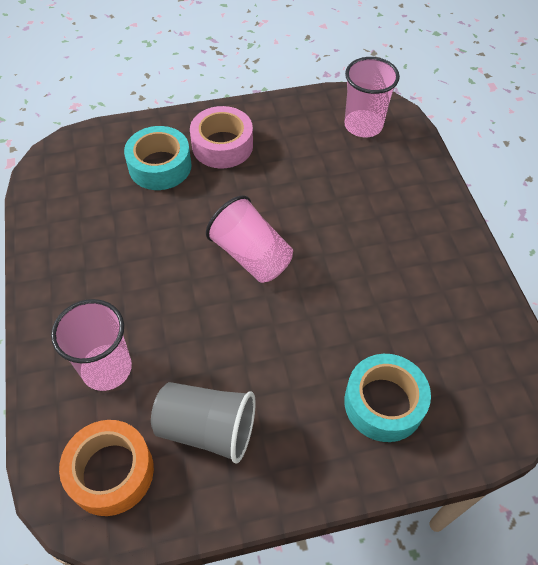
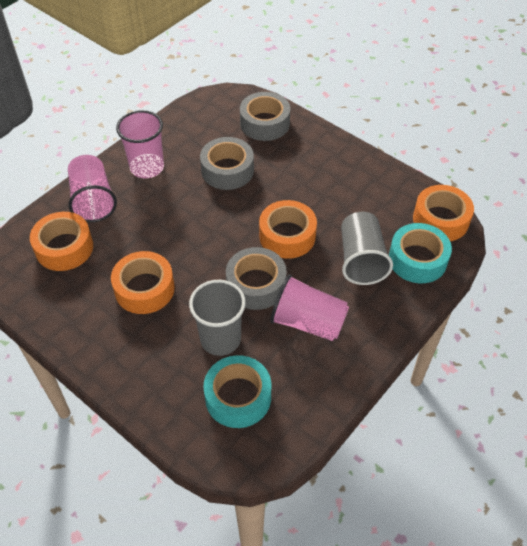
grey cup: 1 -> 2
grey tape: 0 -> 3
orange tape: 1 -> 4
pink tape: 1 -> 0

